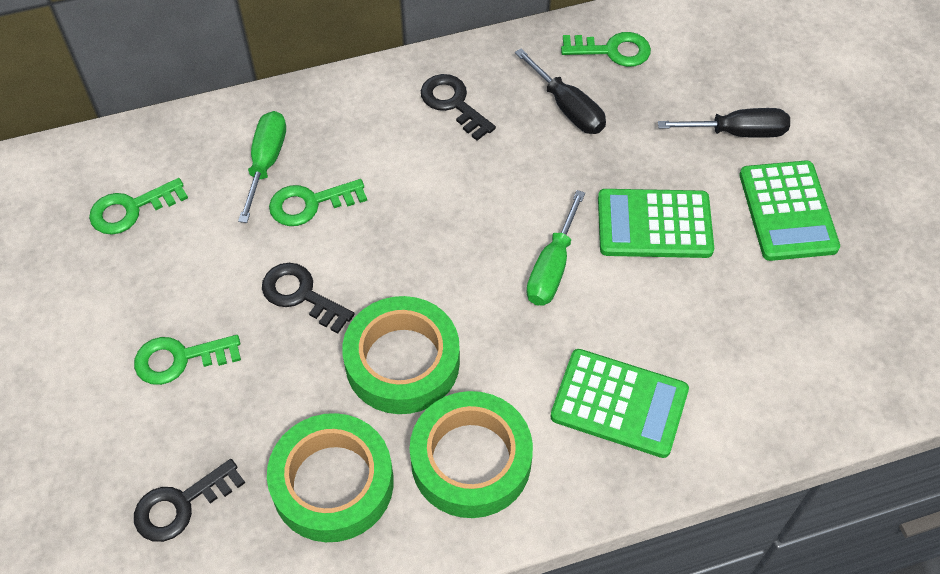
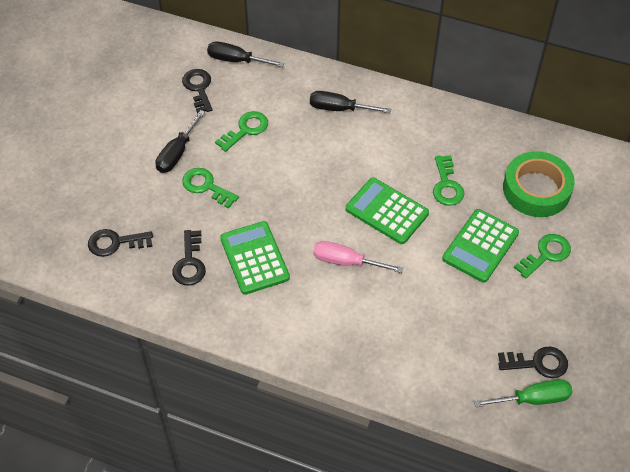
black key: 3 -> 4
black screwdriver: 2 -> 3
green screwdriver: 2 -> 1
green tape: 3 -> 1
pink screwdriver: 0 -> 1

